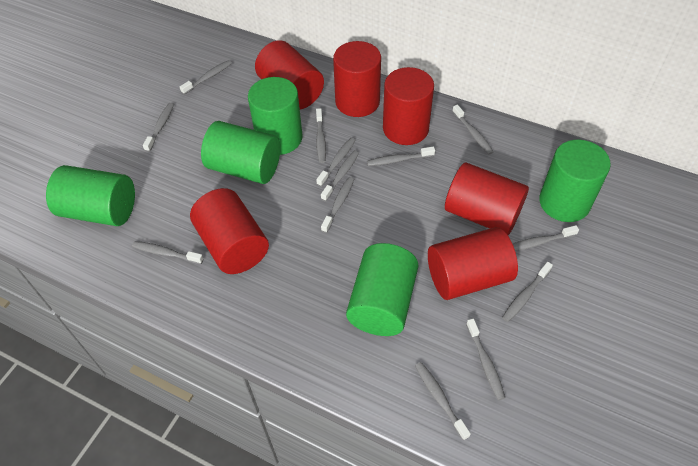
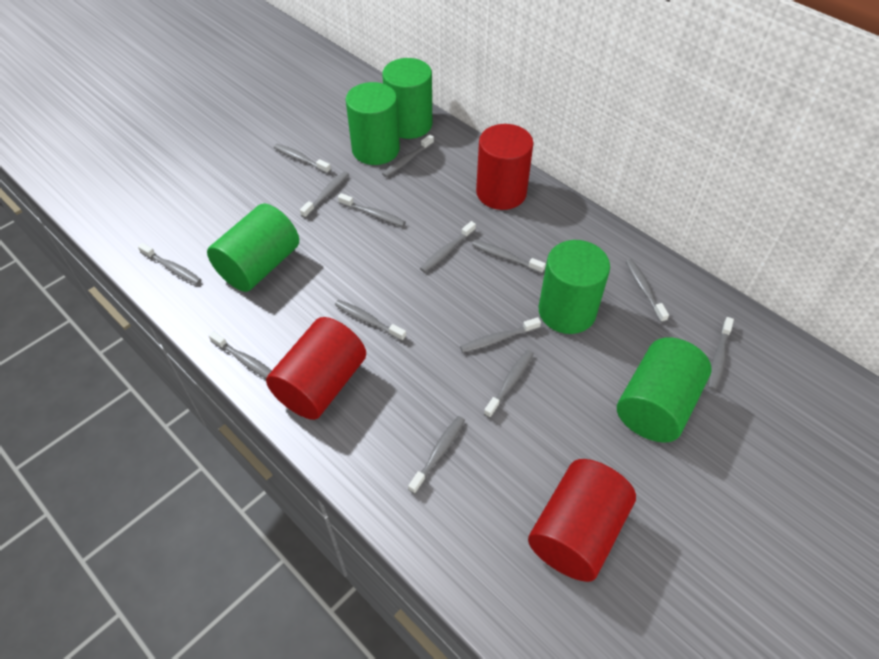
grey toothbrush: 13 -> 14
red cylinder: 6 -> 3

